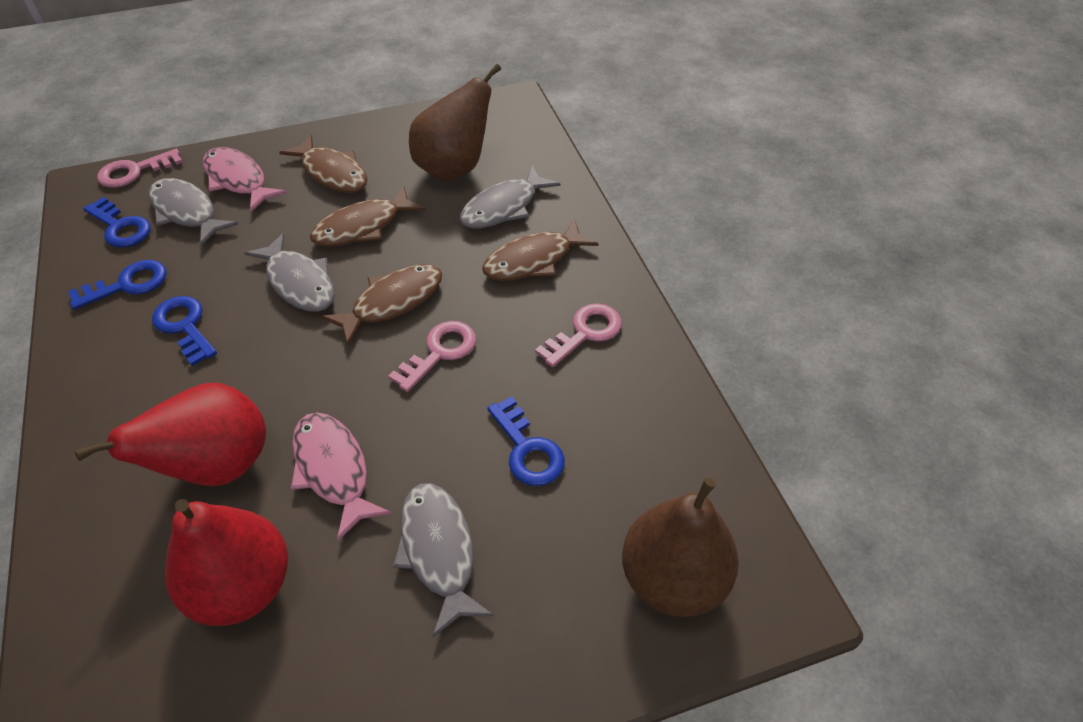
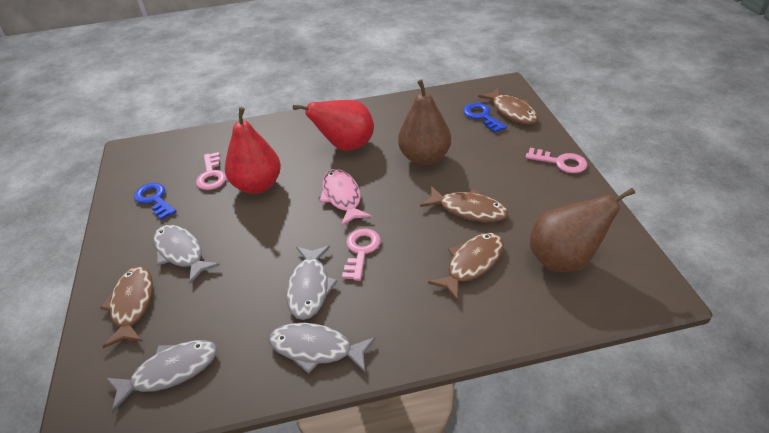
blue key: 4 -> 2
pink fish: 2 -> 1

